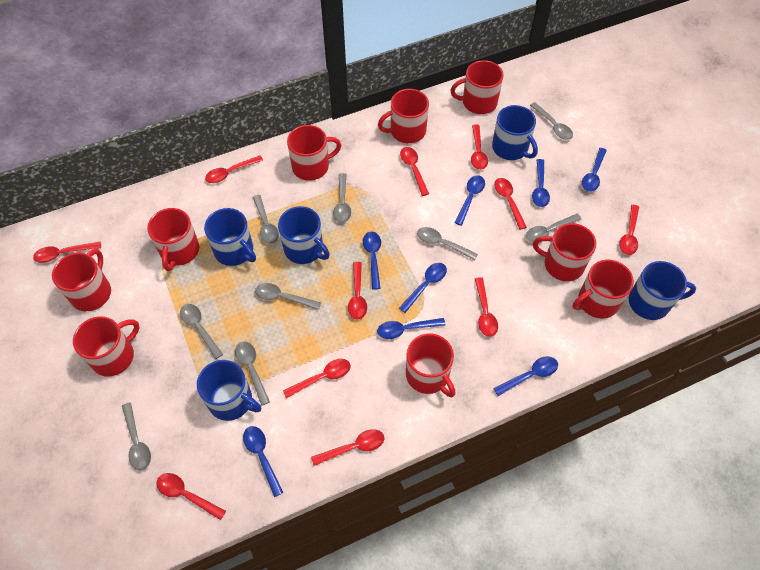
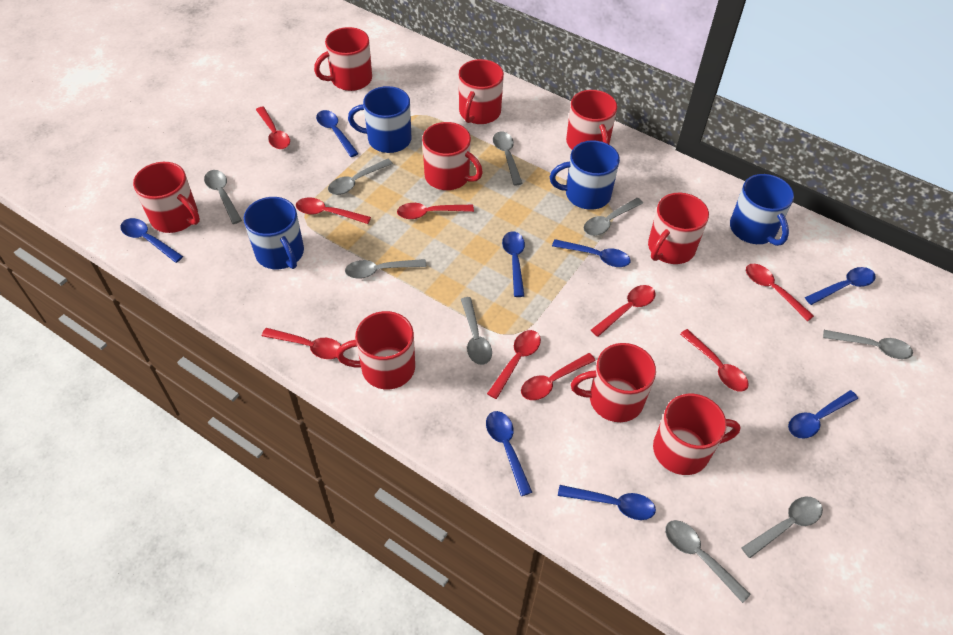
blue mug: 5 -> 4
red spoon: 11 -> 9

